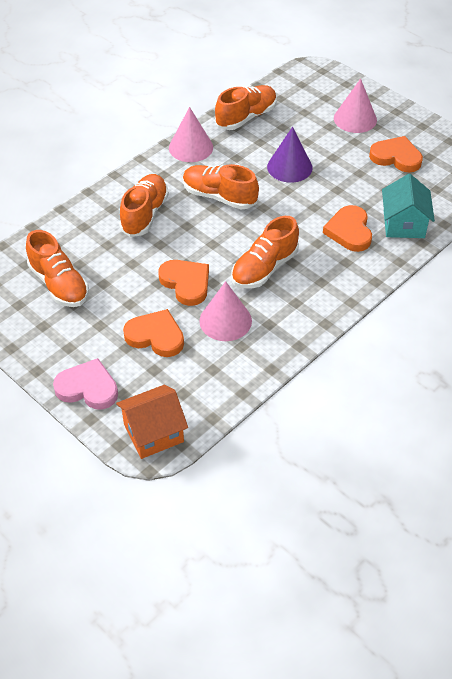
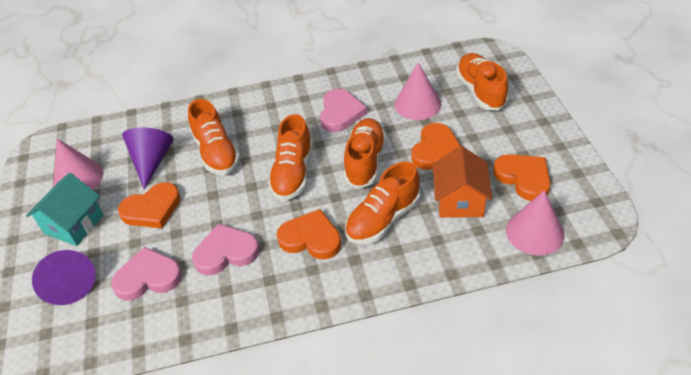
pink heart: 1 -> 3
purple cone: 1 -> 2

